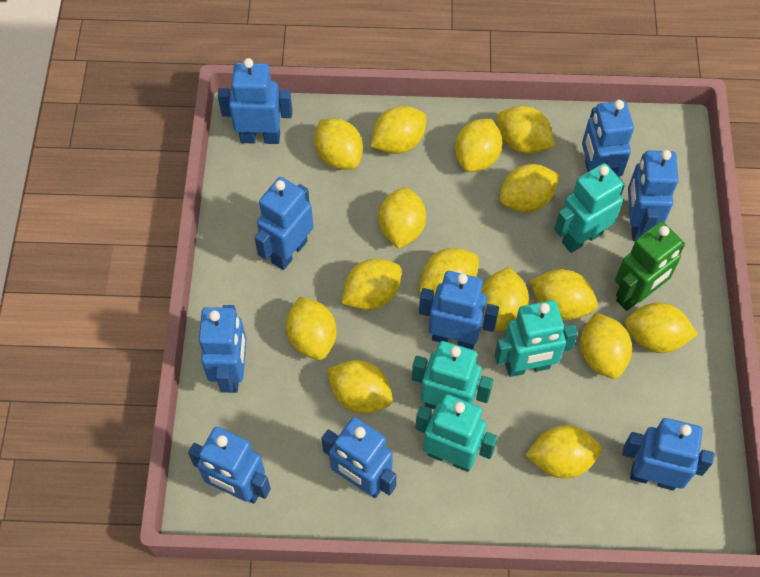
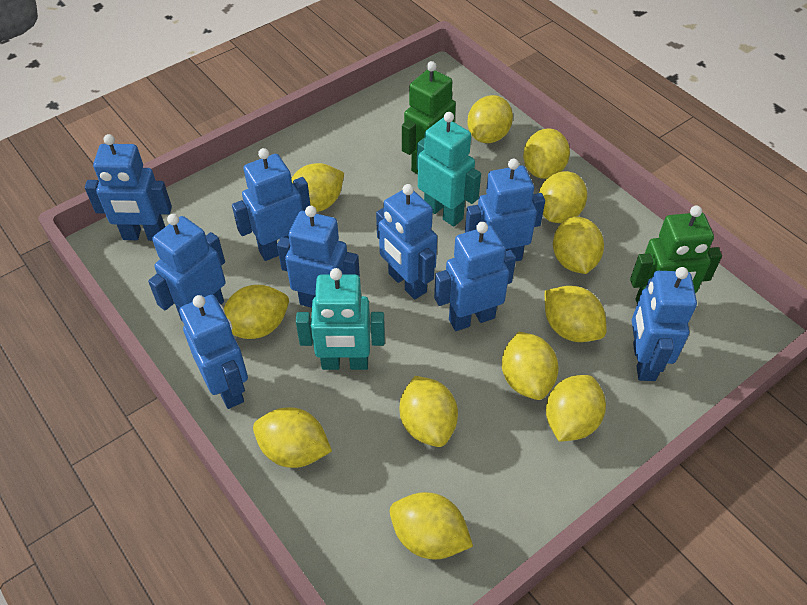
green robot: 1 -> 2
turquoise robot: 4 -> 2
yellow lemon: 15 -> 12

